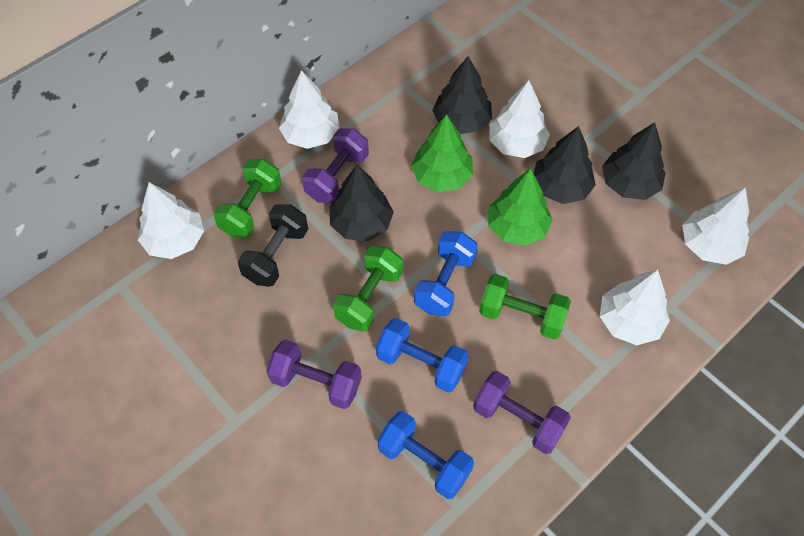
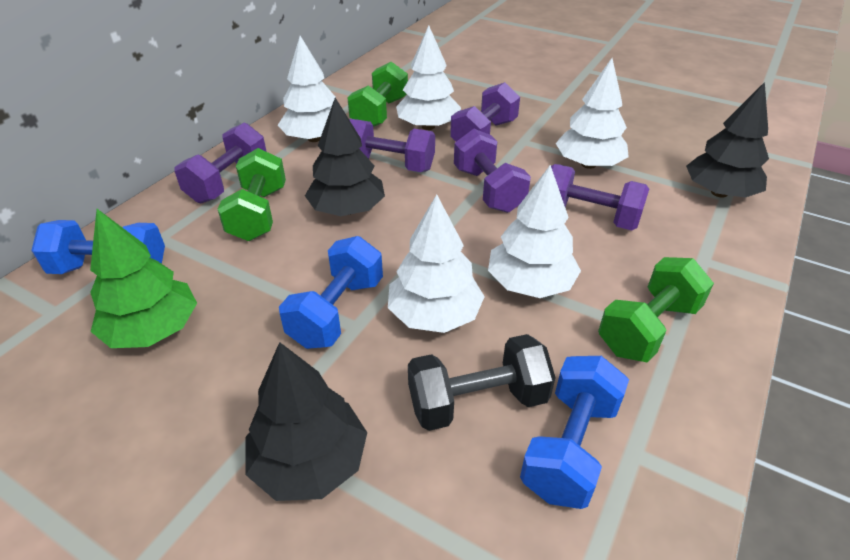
black tree: 4 -> 3
green tree: 2 -> 1
purple dumbbell: 3 -> 5

